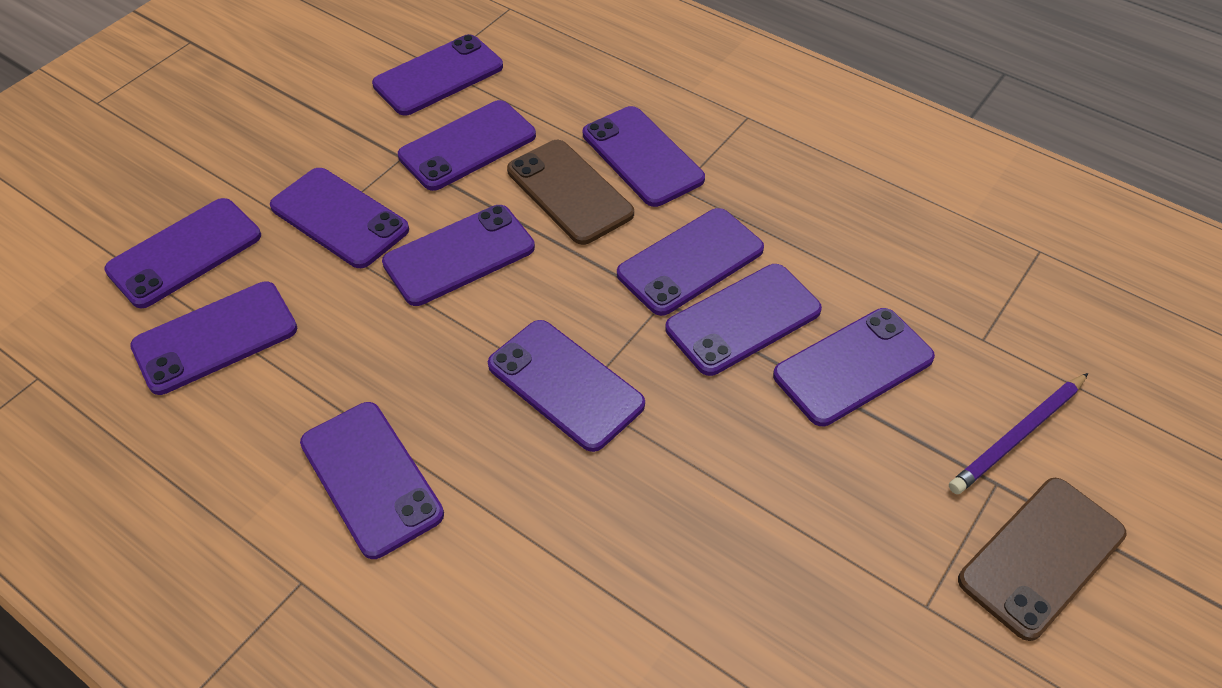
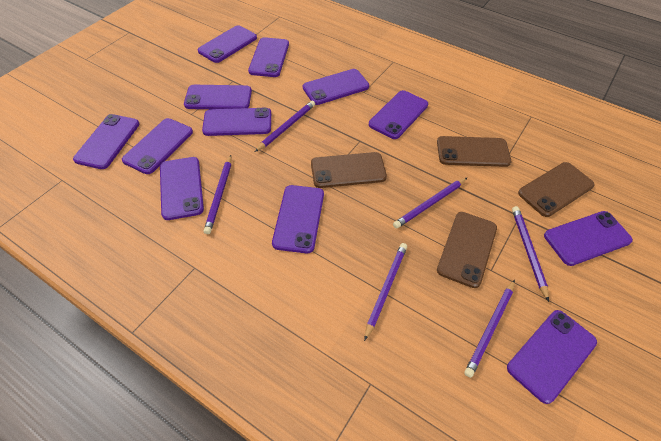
brown phone: 2 -> 4
purple pencil: 1 -> 6

